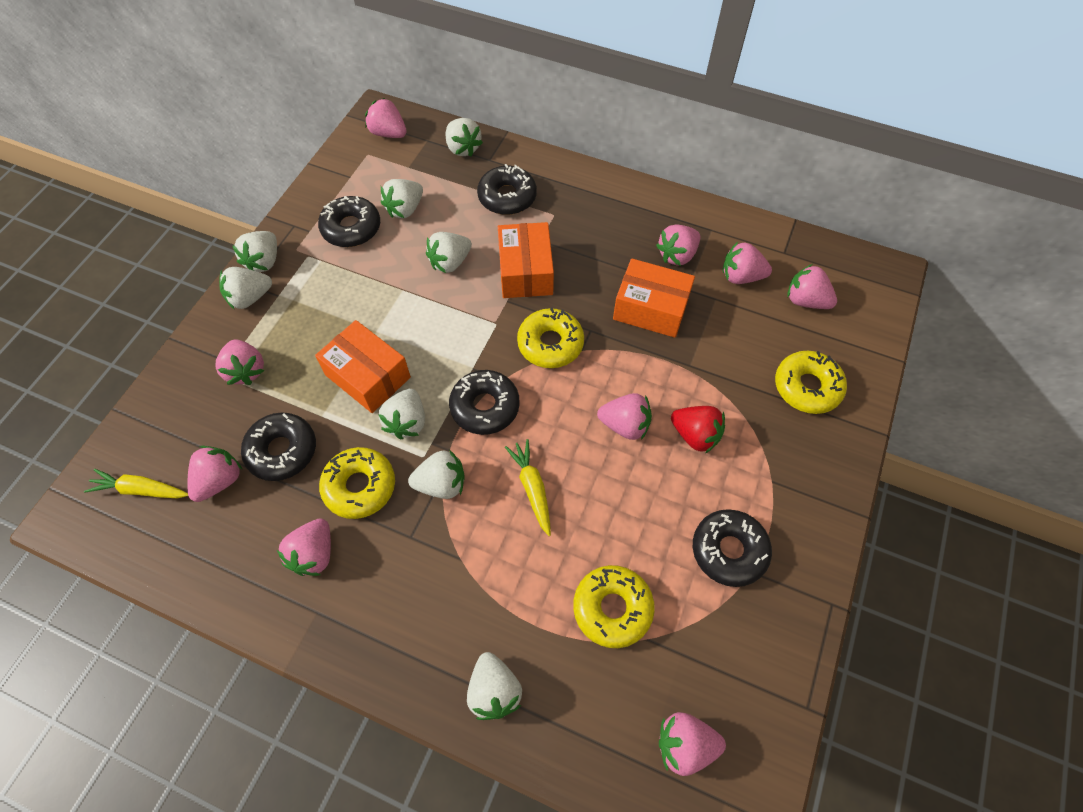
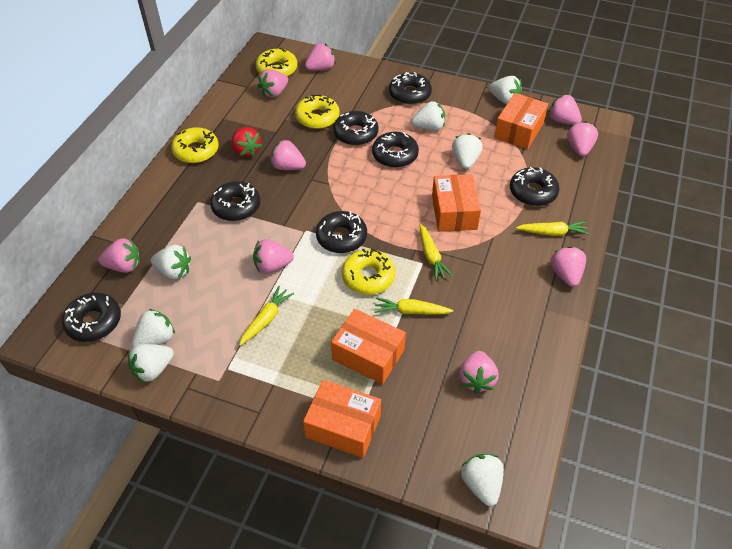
black donut: 5 -> 7
orange box: 3 -> 4
white strawberry: 8 -> 7
yellow carrot: 2 -> 4

